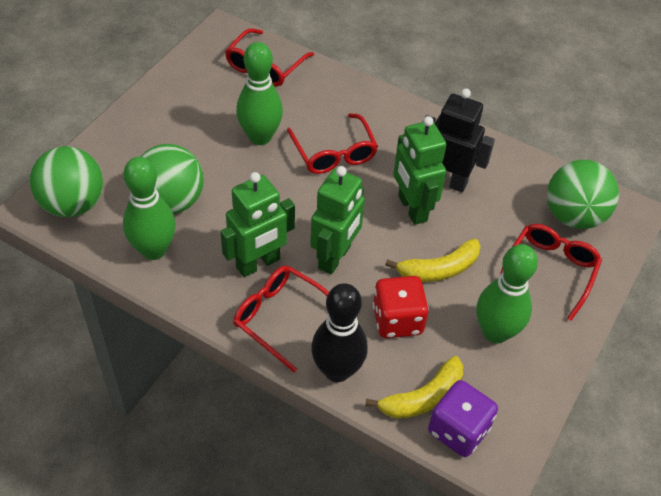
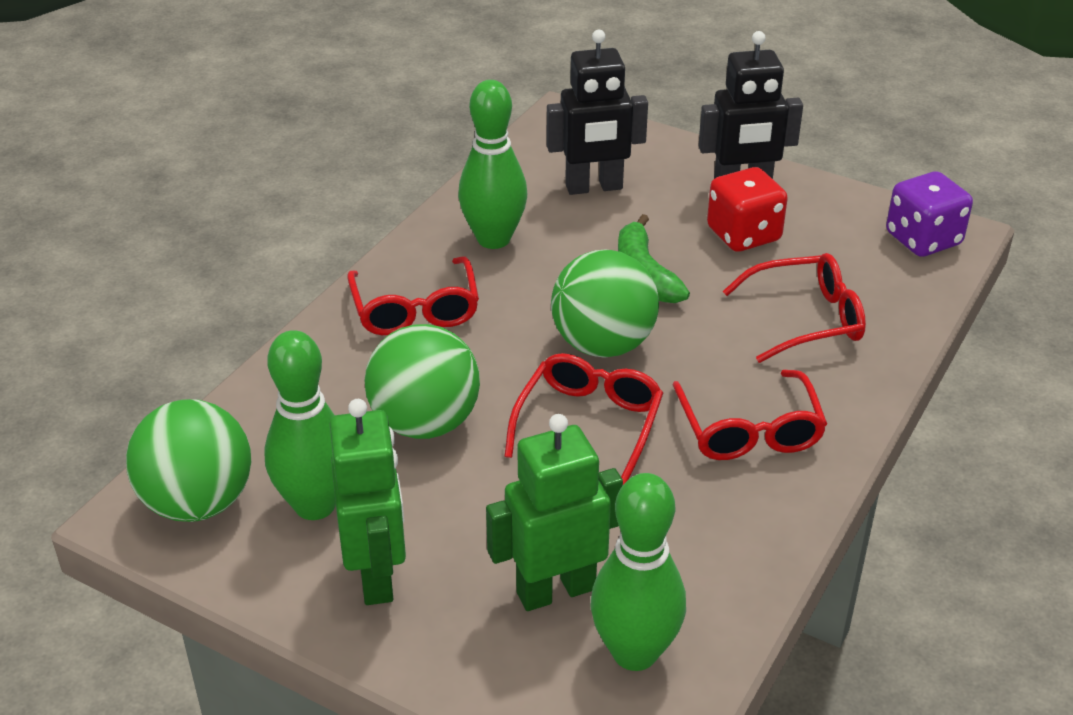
black bowling pin: 1 -> 0
black robot: 1 -> 2
green banana: 0 -> 1
green robot: 3 -> 2
yellow banana: 2 -> 0

